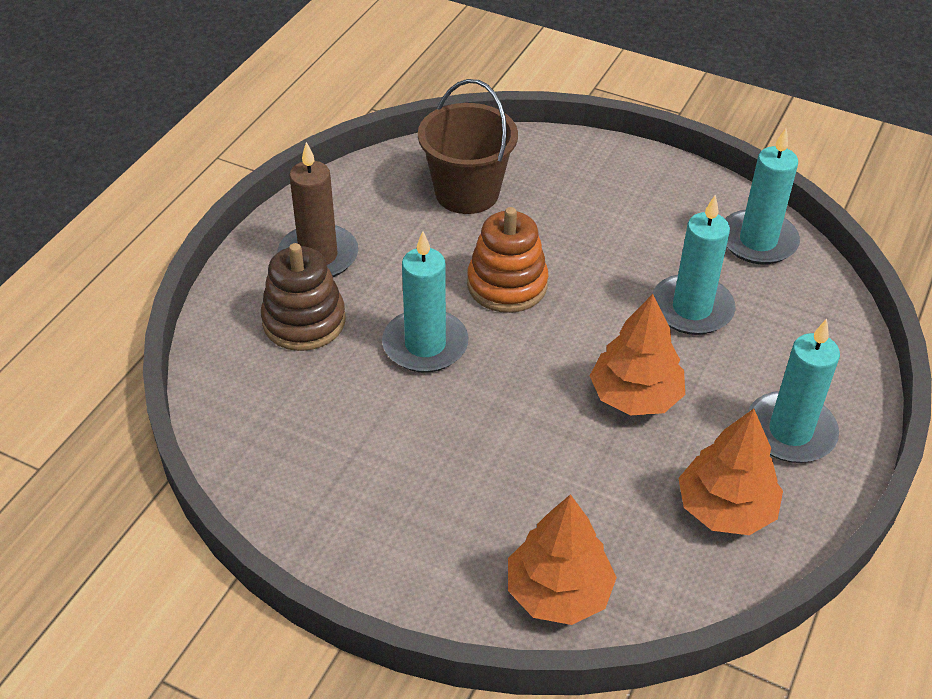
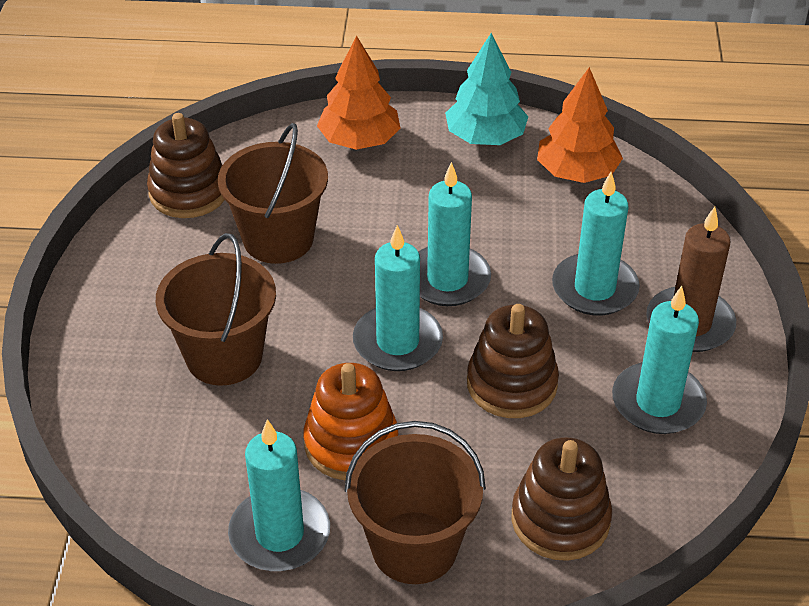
brown bucket: 1 -> 3
brown stacking toy: 1 -> 3
orange tree: 3 -> 2
turquoise candle: 4 -> 5
turquoise tree: 0 -> 1

